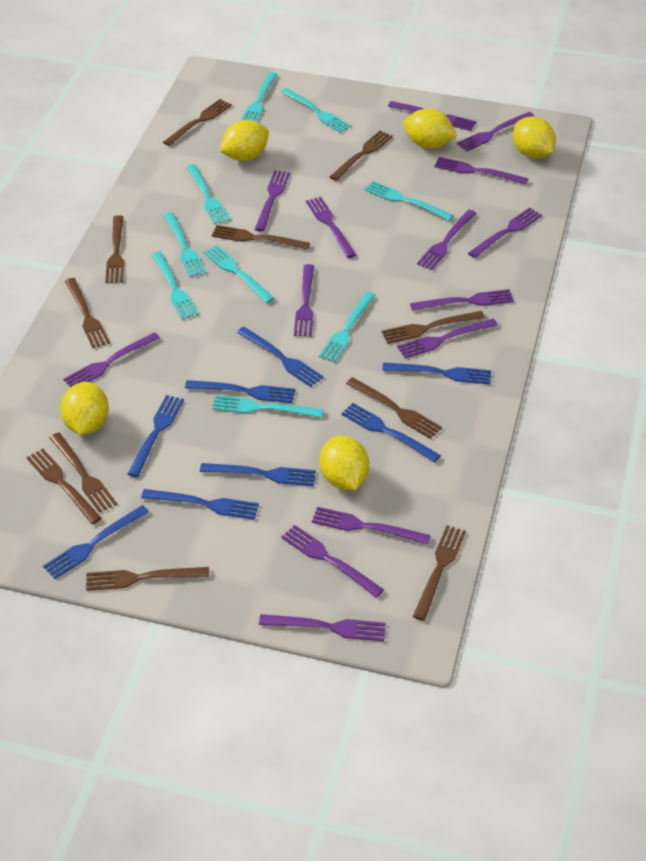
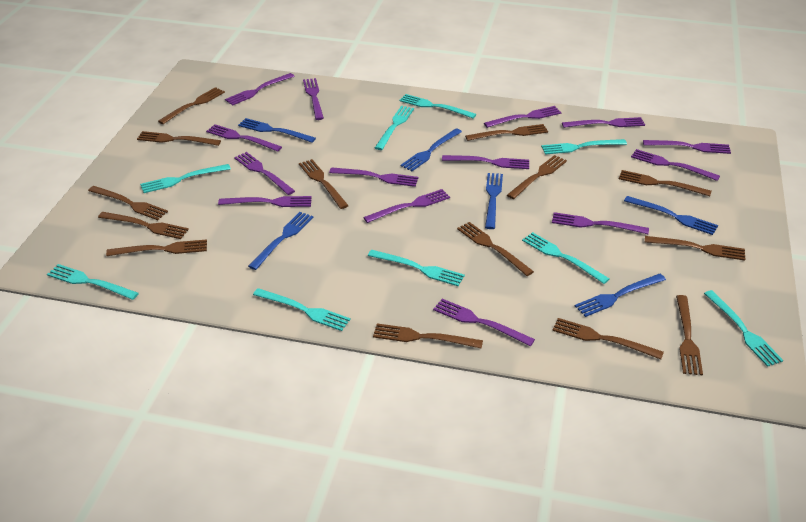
blue fork: 8 -> 6
brown fork: 11 -> 14
yellow lemon: 5 -> 0

